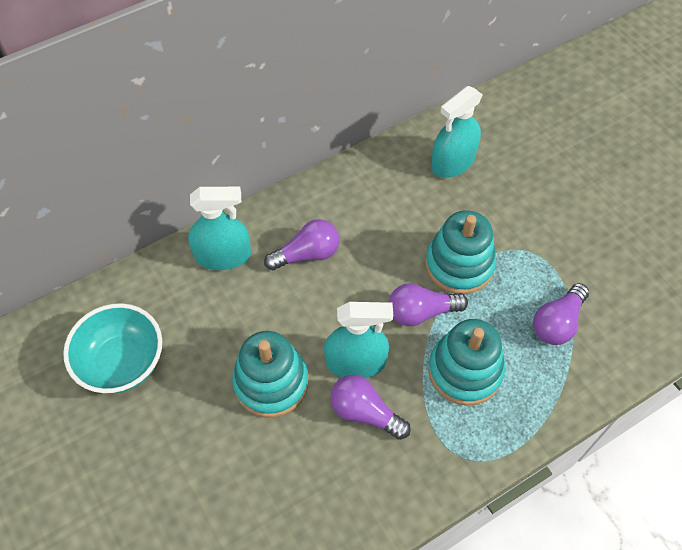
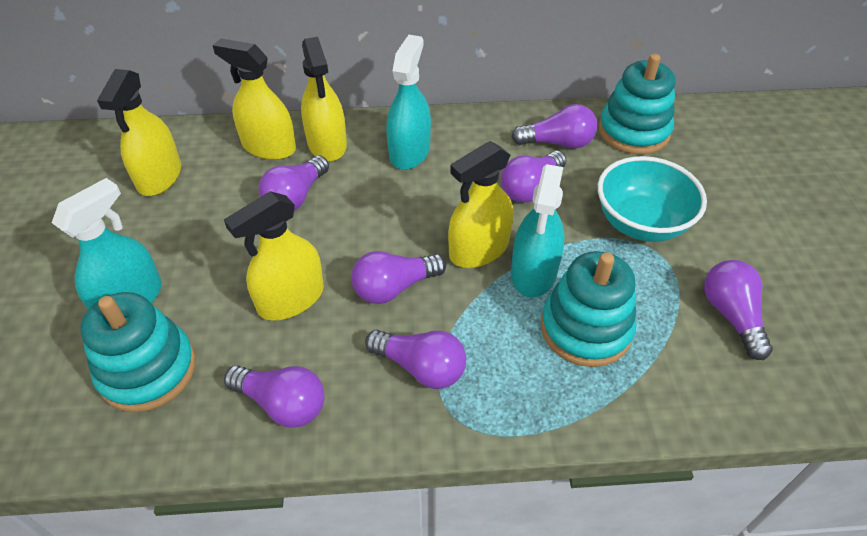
purple light bulb: 4 -> 7
yellow spray bottle: 0 -> 5

